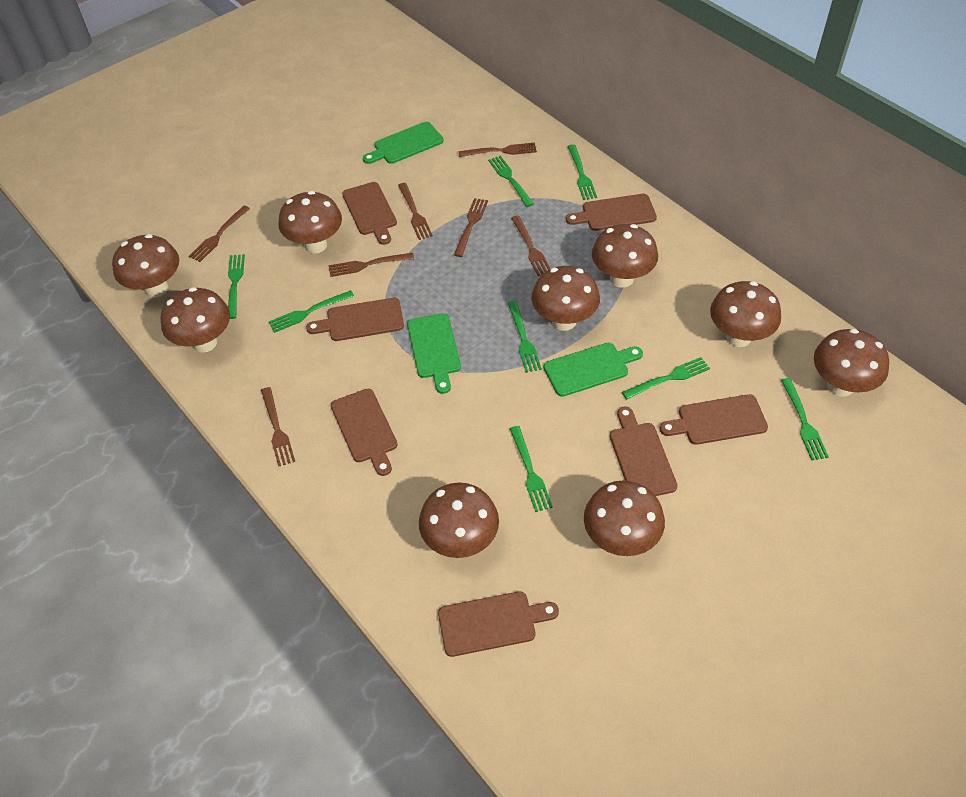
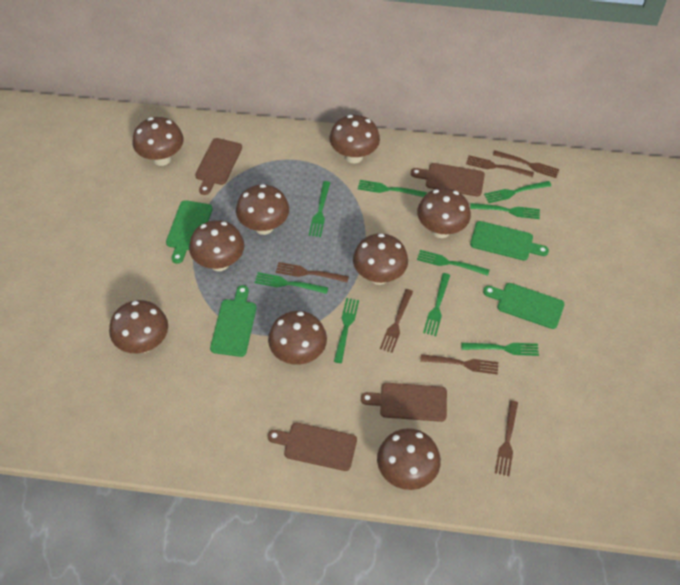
brown cutting board: 7 -> 4
brown fork: 7 -> 6
green cutting board: 3 -> 4
green fork: 8 -> 9

